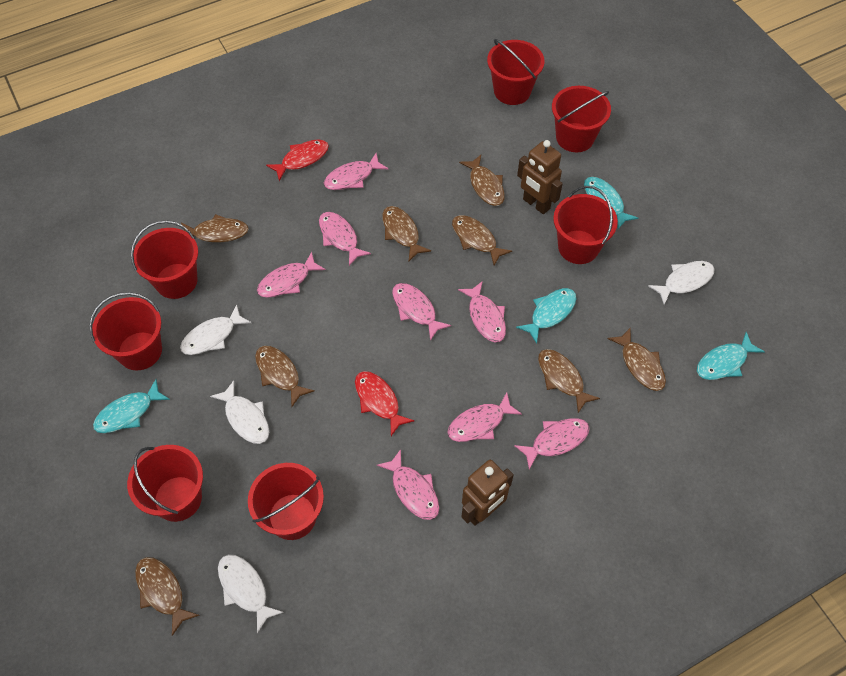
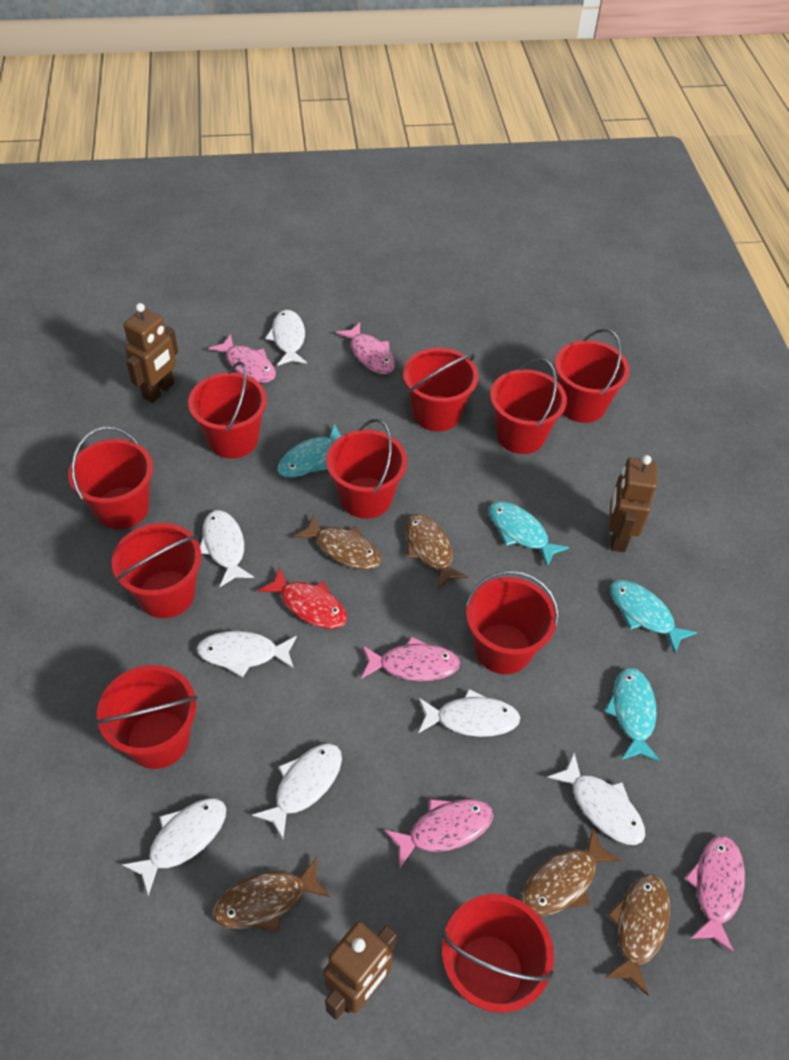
brown fish: 8 -> 5
brown robot: 2 -> 3
pink fish: 8 -> 5
red bucket: 7 -> 10
red fish: 2 -> 1
white fish: 4 -> 7

